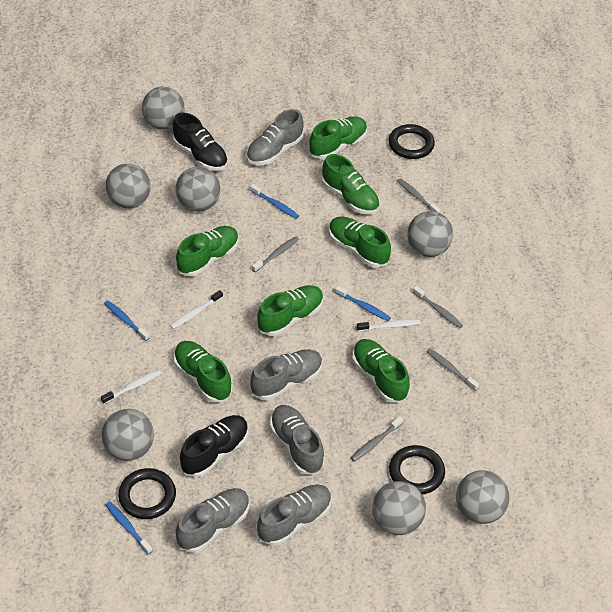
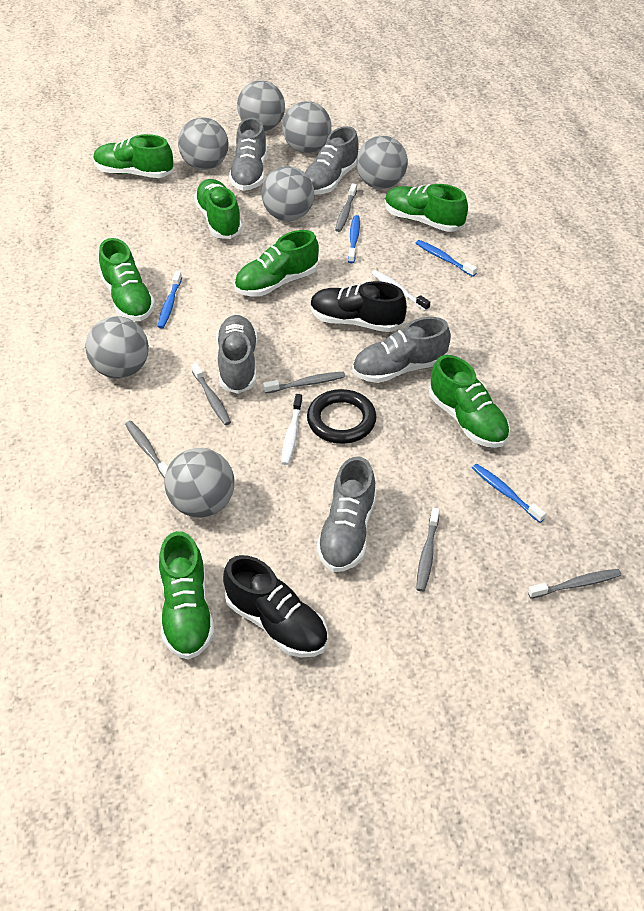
black ring: 3 -> 1
grey toothbrush: 5 -> 6
white toothbrush: 3 -> 2

